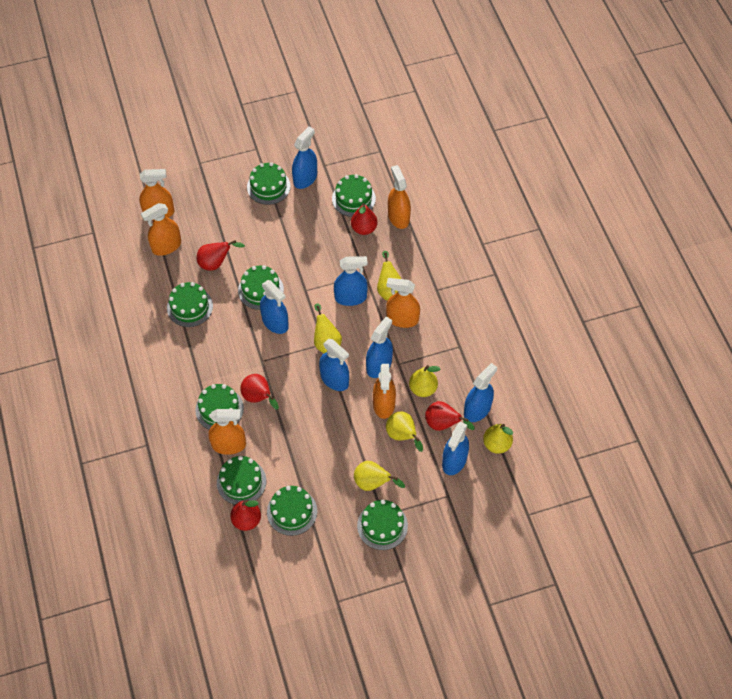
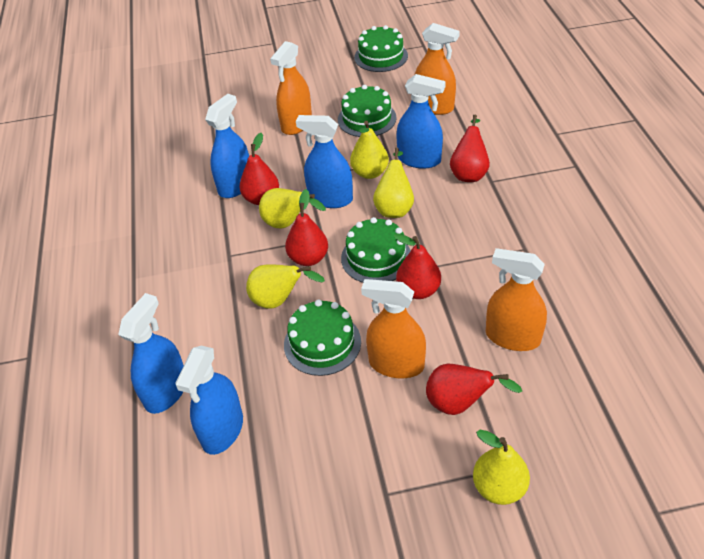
blue spray bottle: 7 -> 5
green cake: 8 -> 4
orange spray bottle: 6 -> 4
yellow pear: 6 -> 5

